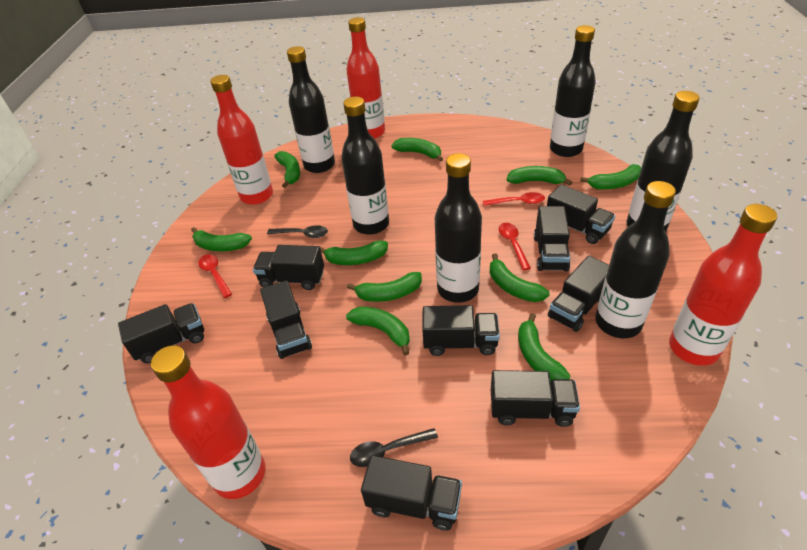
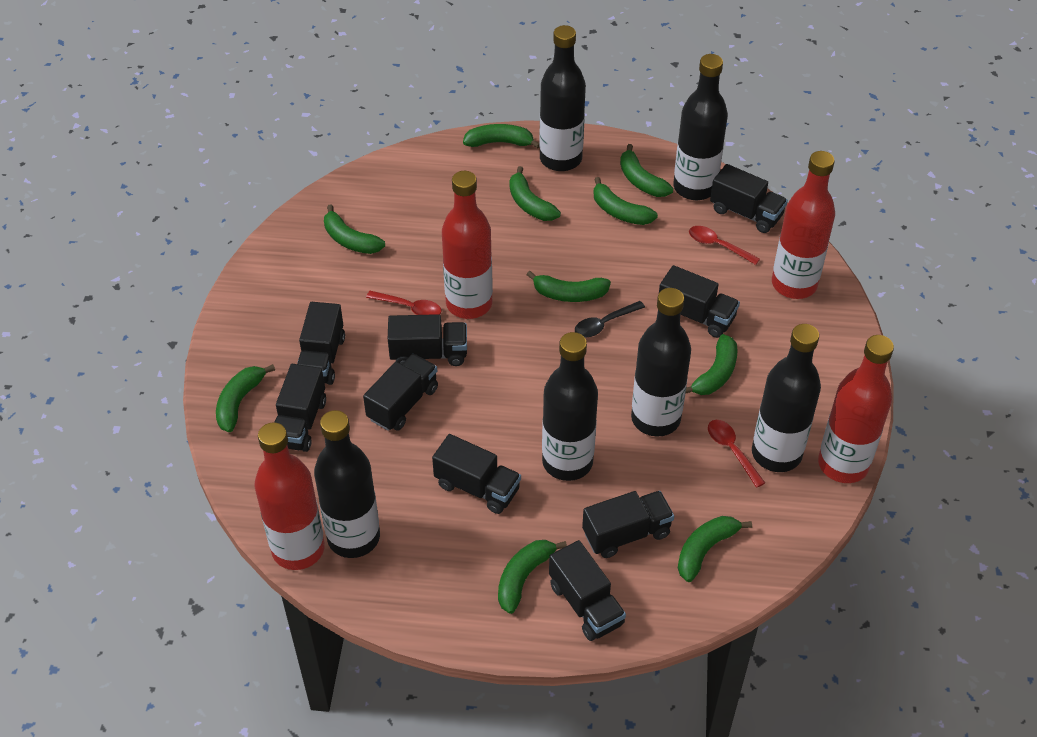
black spoon: 2 -> 1

